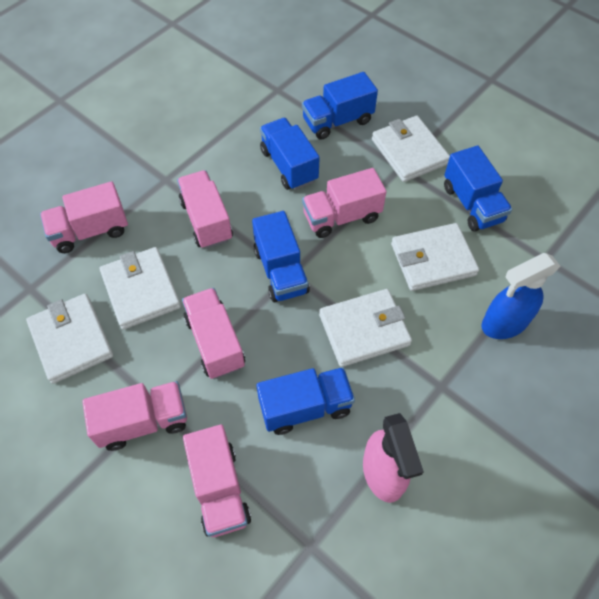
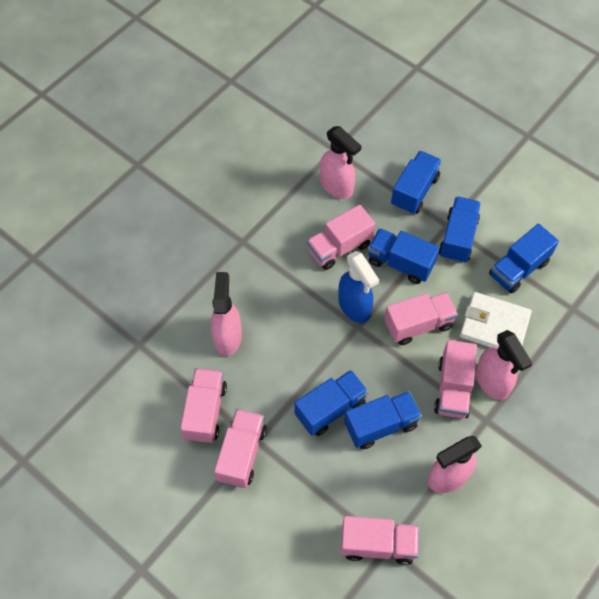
blue truck: 5 -> 6
pink spray bottle: 1 -> 4
white wallet: 5 -> 1

